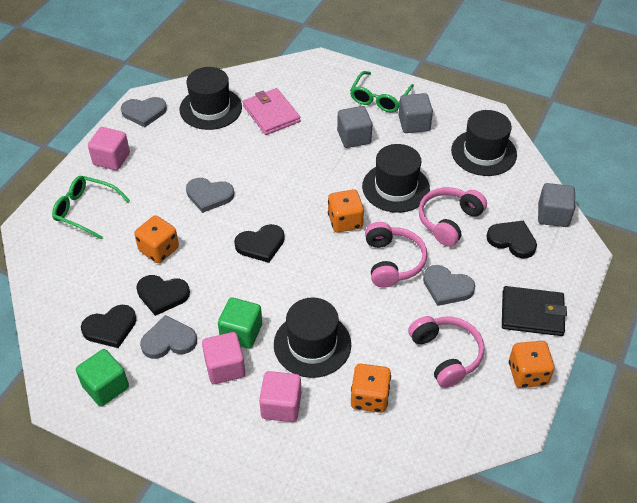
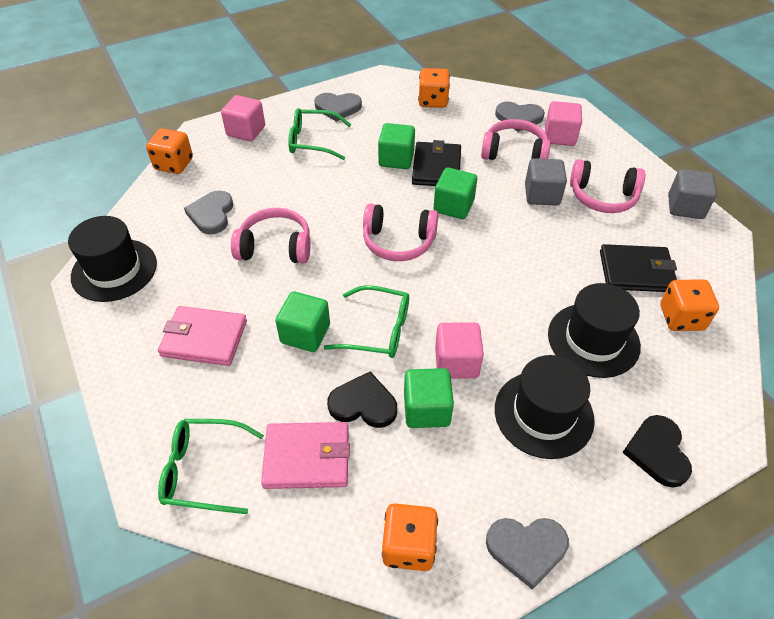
black hat: 4 -> 3
black heart: 4 -> 2
black wallet: 1 -> 2
green cube: 2 -> 4
green glasses: 2 -> 3
grey cube: 3 -> 2
pink headphones: 3 -> 4
pink wallet: 1 -> 2

